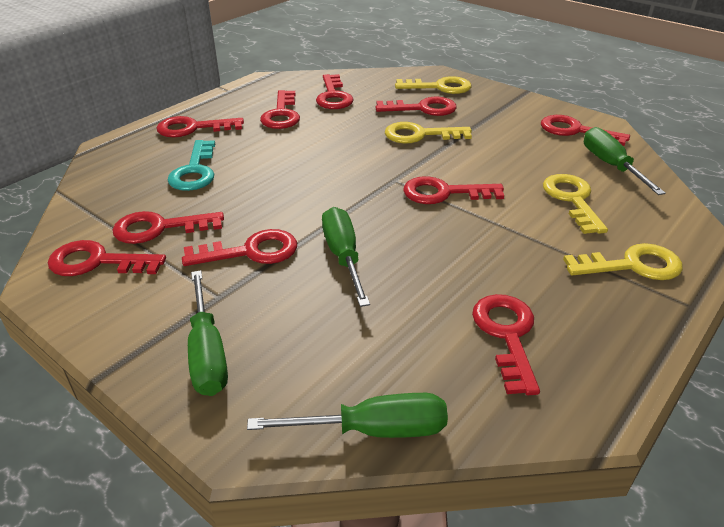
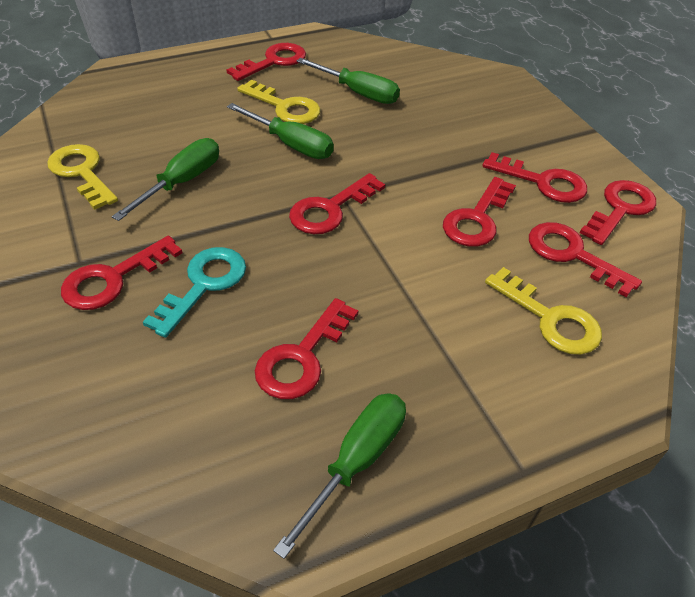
red key: 10 -> 8
yellow key: 4 -> 3

